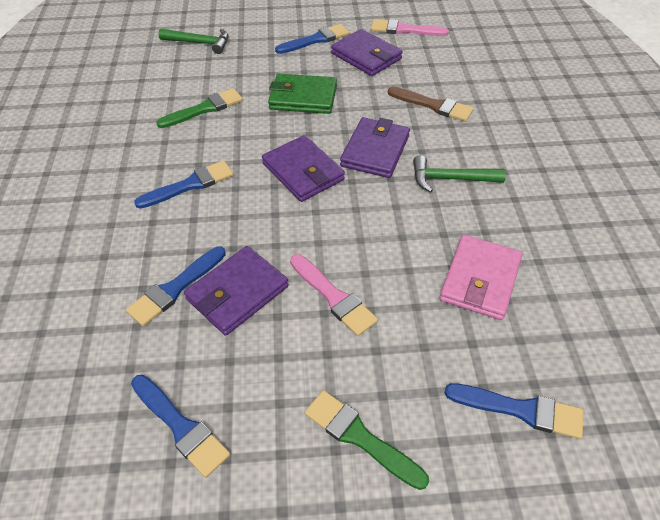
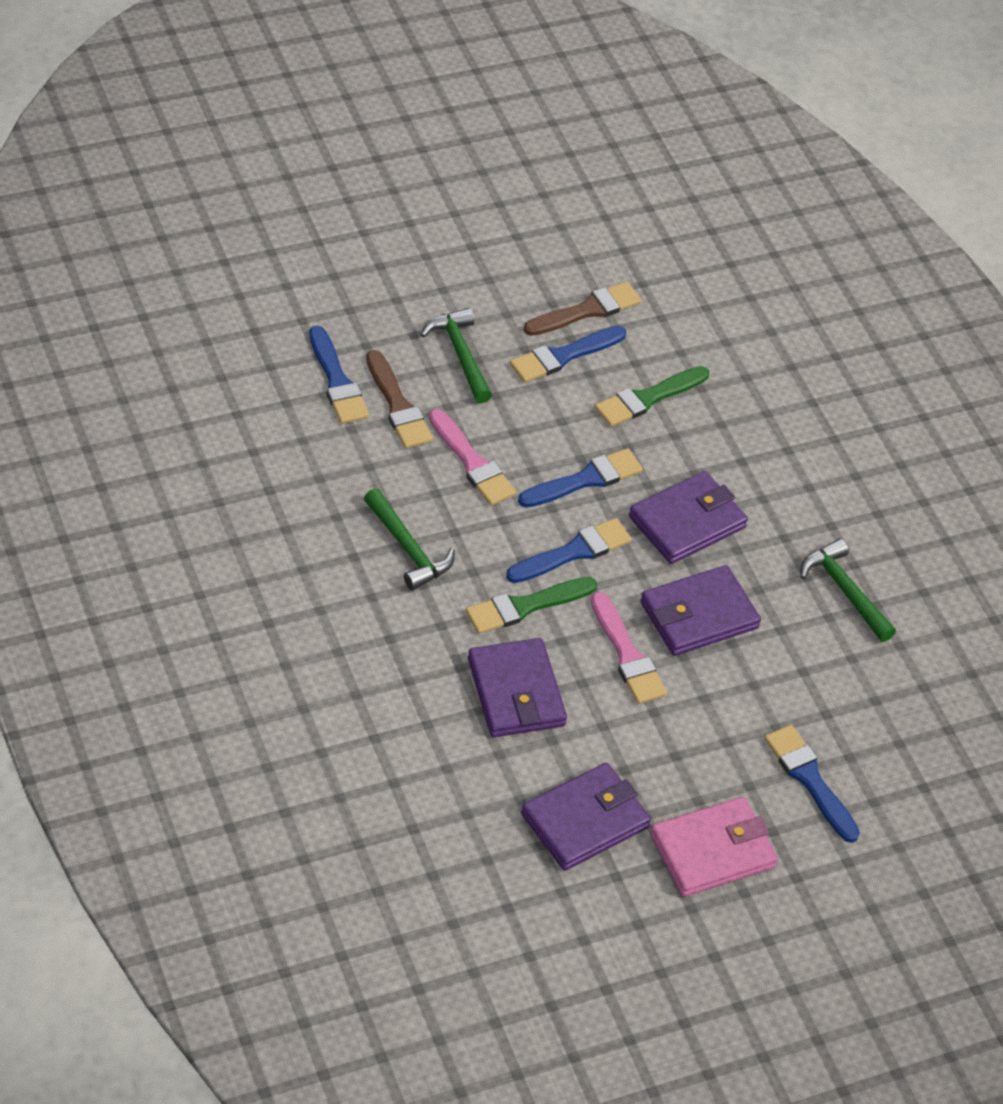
brown brush: 1 -> 2
green hammer: 2 -> 3
green wallet: 1 -> 0

